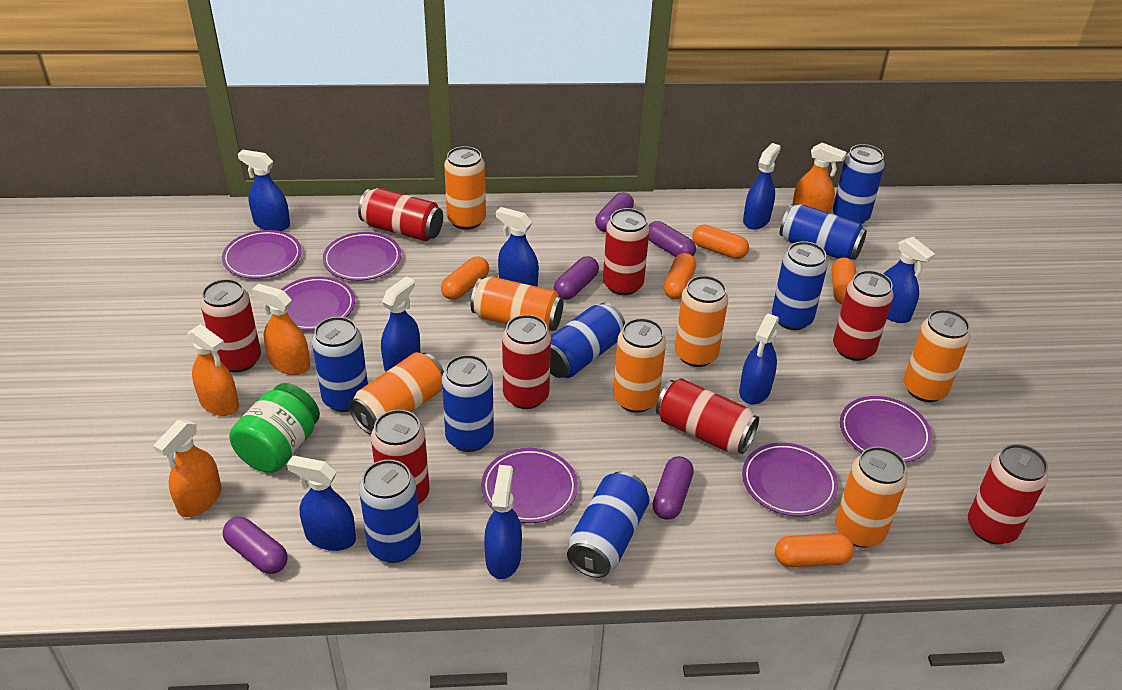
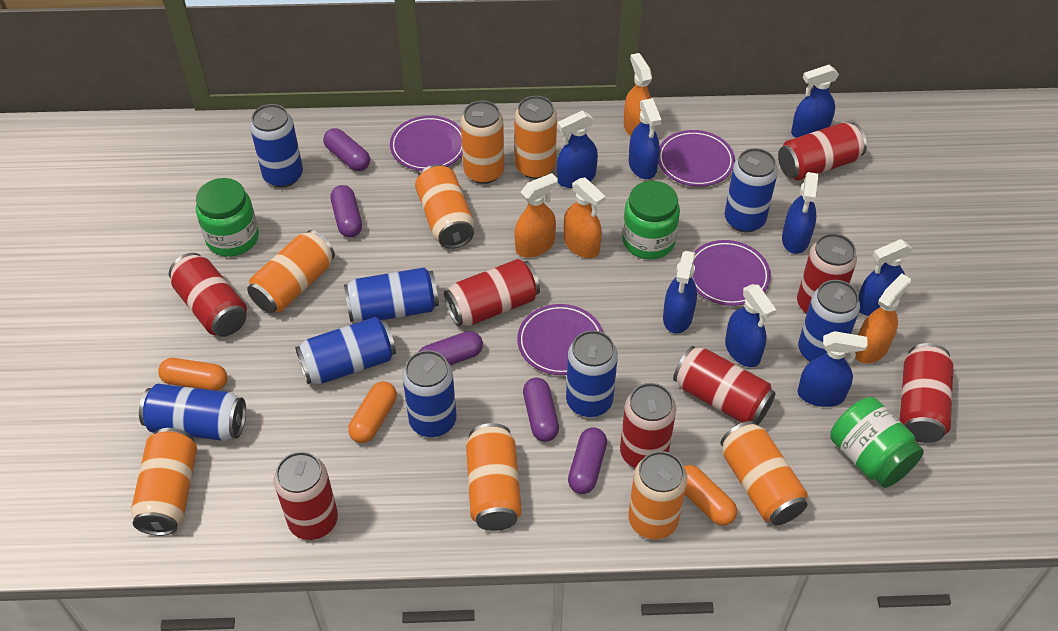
green jar: 1 -> 3
orange can: 7 -> 8
orange capsule: 5 -> 3
purple plate: 6 -> 4

